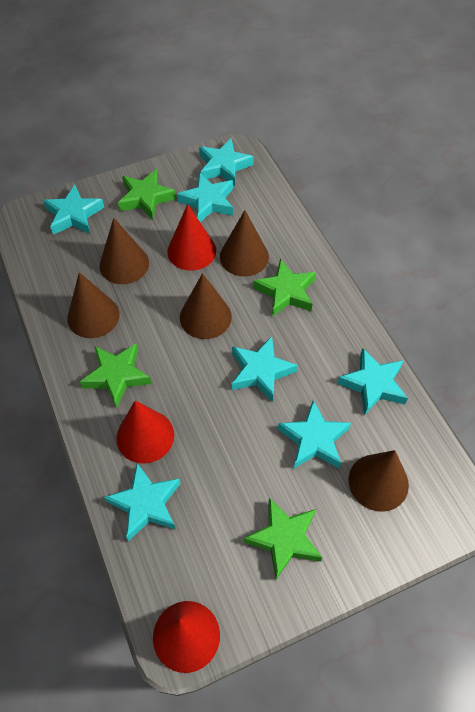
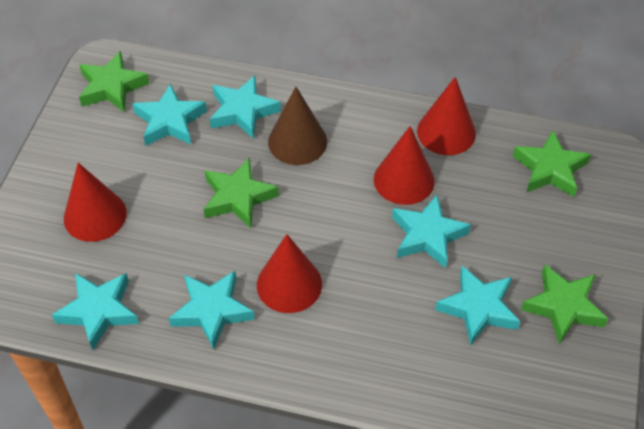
brown cone: 5 -> 1
red cone: 3 -> 4
turquoise star: 7 -> 6

